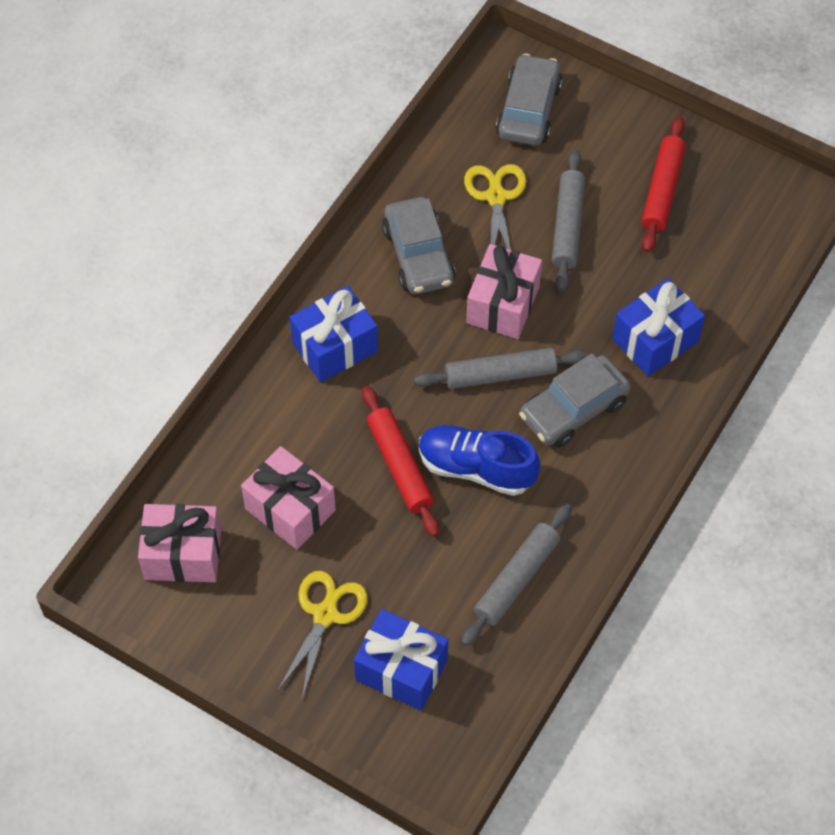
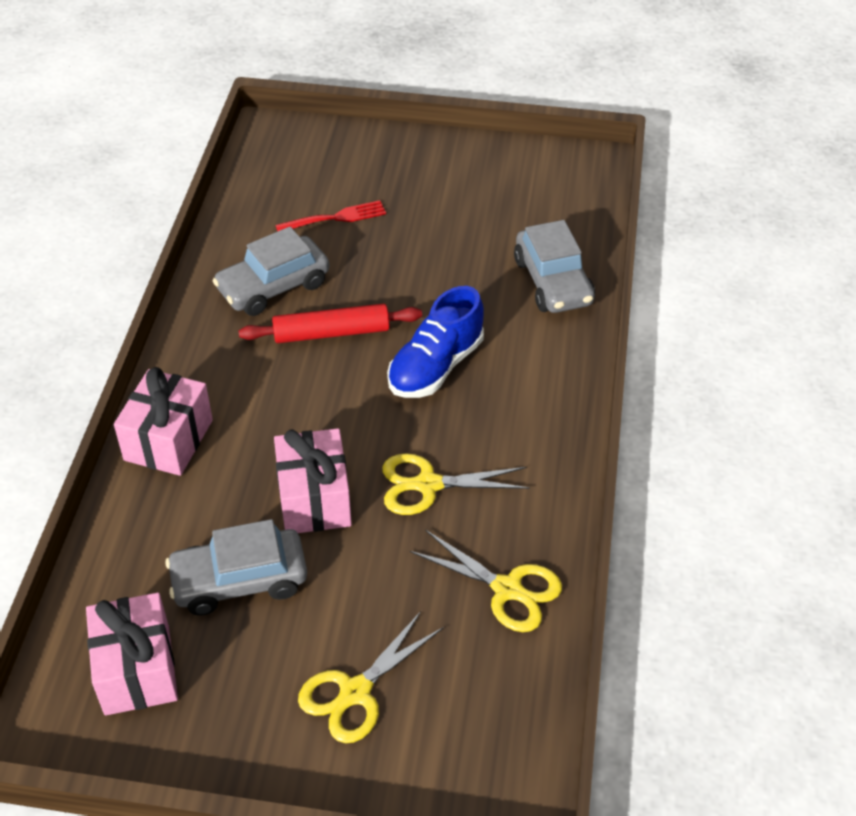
blue gift: 3 -> 0
grey rolling pin: 3 -> 0
red fork: 0 -> 1
red rolling pin: 2 -> 1
yellow scissors: 2 -> 3

